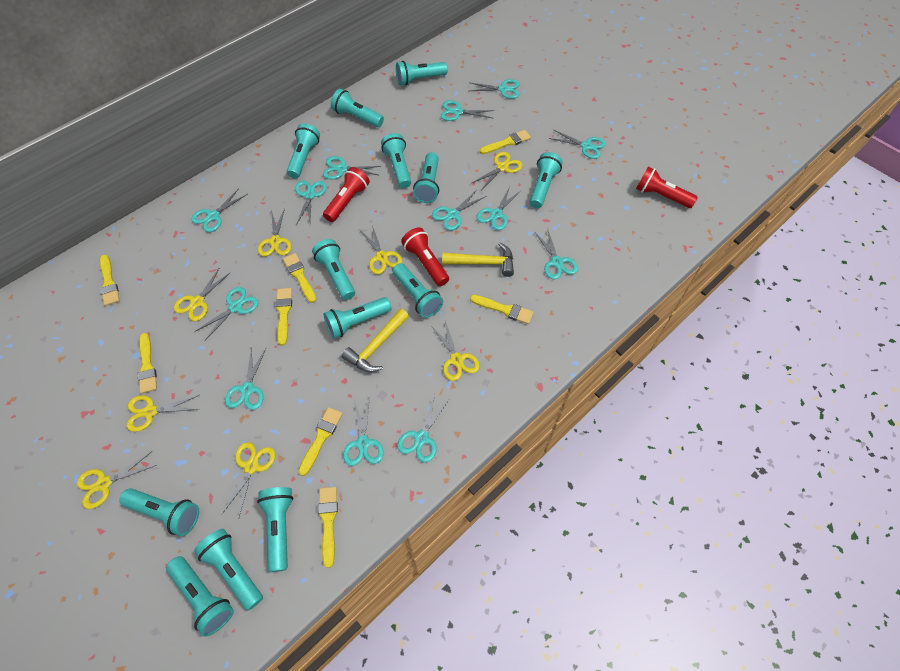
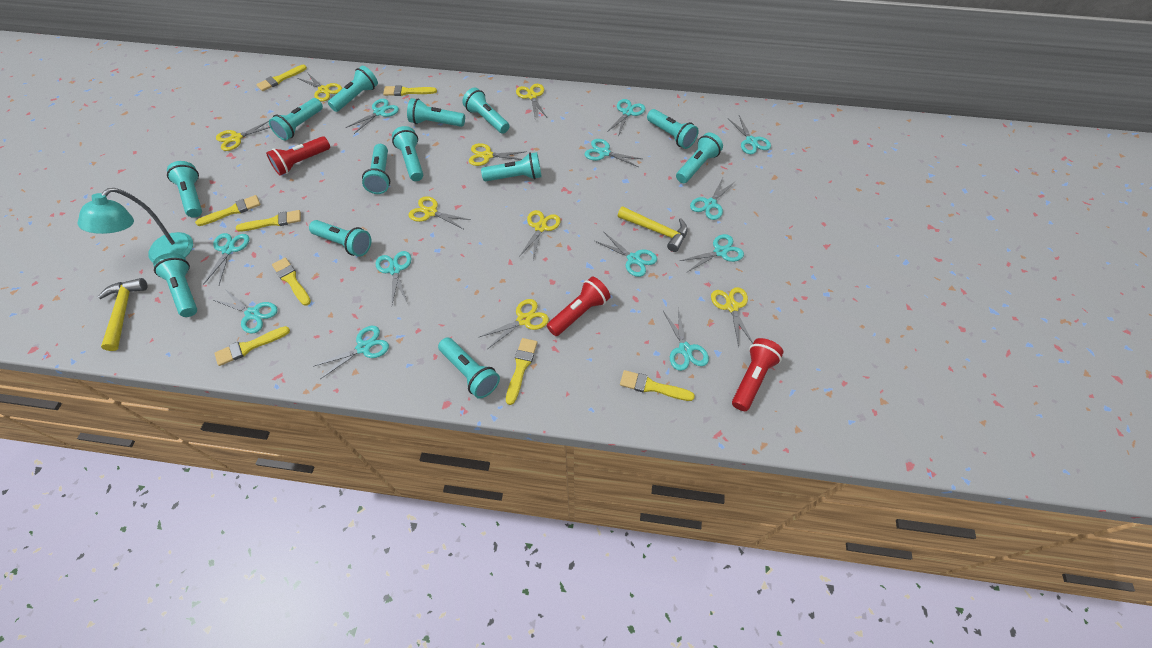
turquoise lamp: 0 -> 1
turquoise scissors: 13 -> 12

